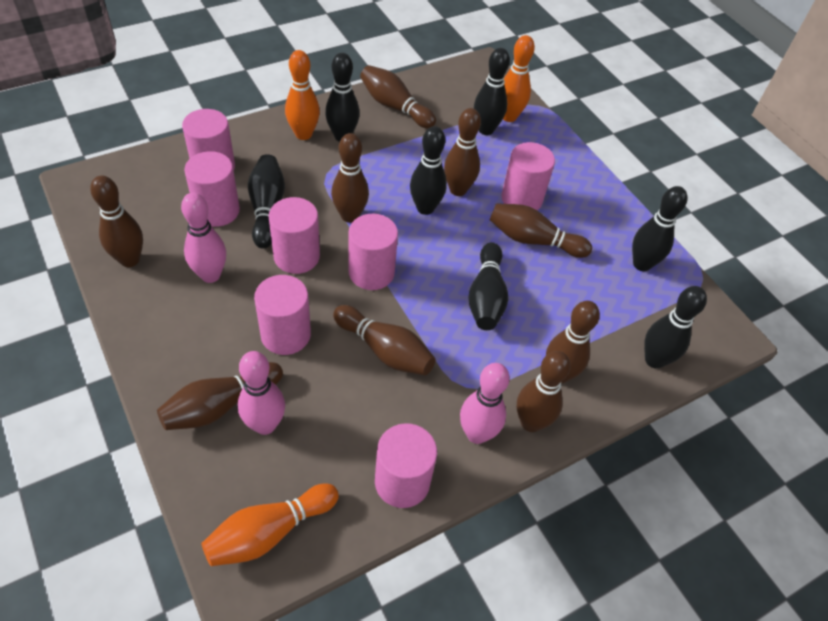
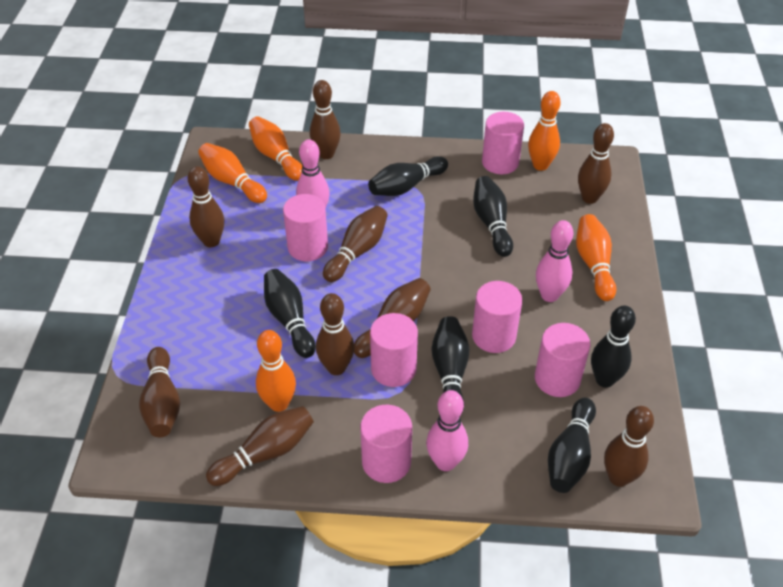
black bowling pin: 7 -> 6
orange bowling pin: 3 -> 5
pink cylinder: 7 -> 6

